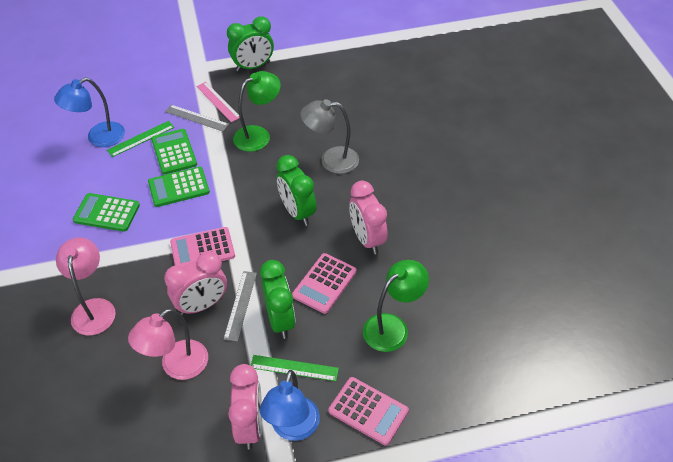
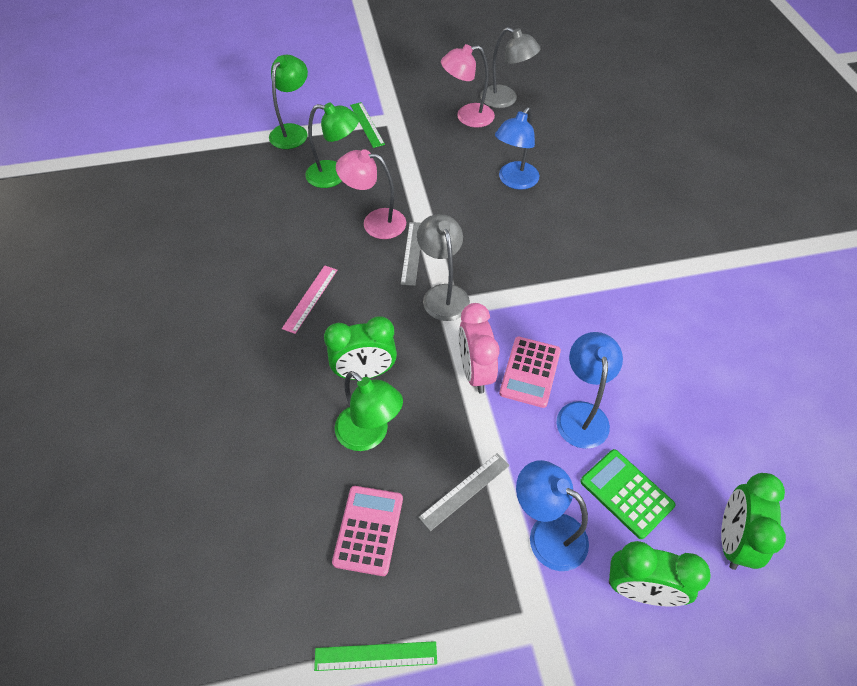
blue lamp: 2 -> 3
green calculator: 3 -> 1
green lamp: 2 -> 3
grey lamp: 1 -> 2
pink calculator: 3 -> 2
pink clock: 3 -> 1

